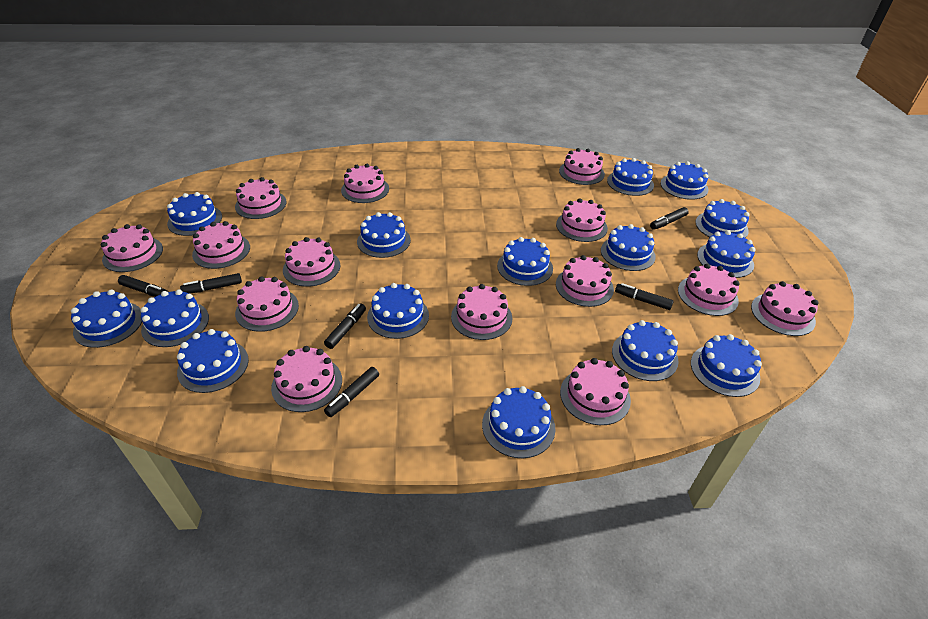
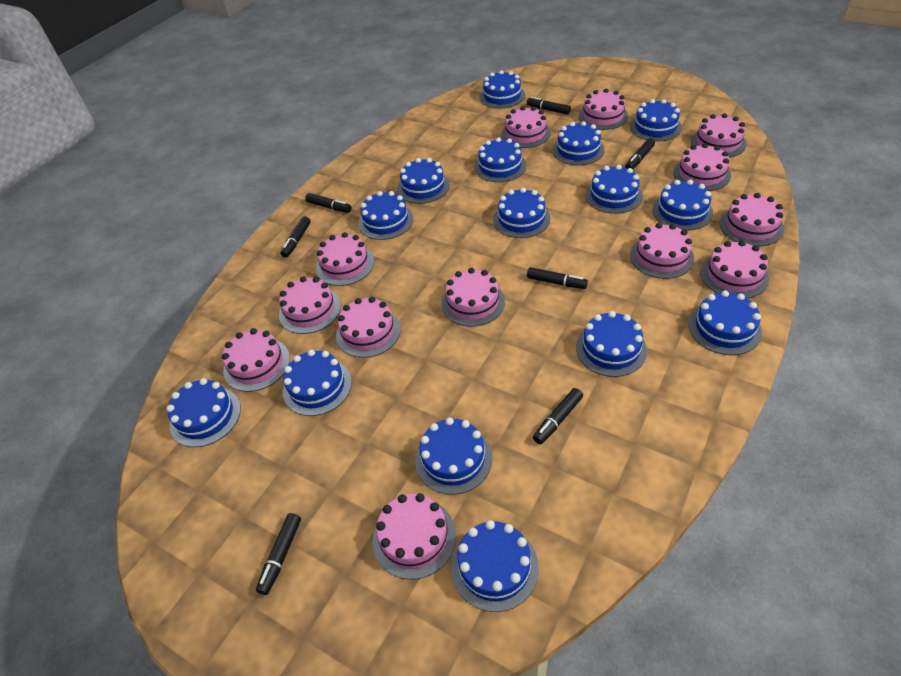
black marker: 6 -> 7
pink cake: 14 -> 13

